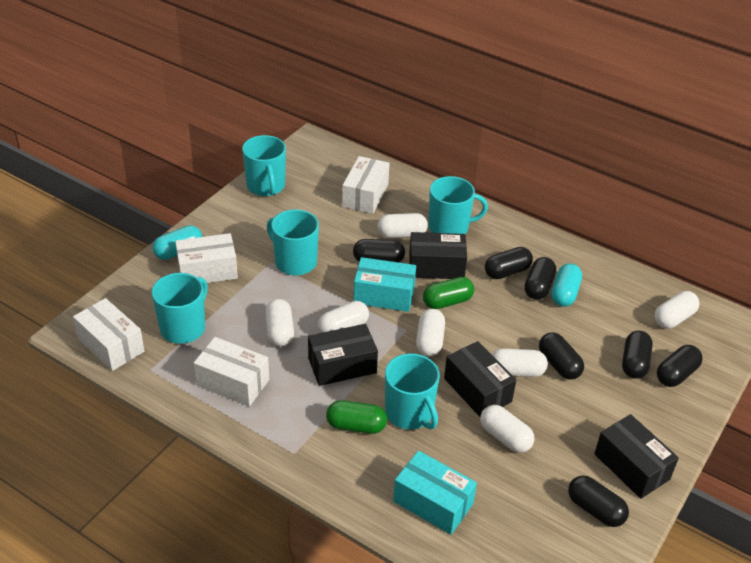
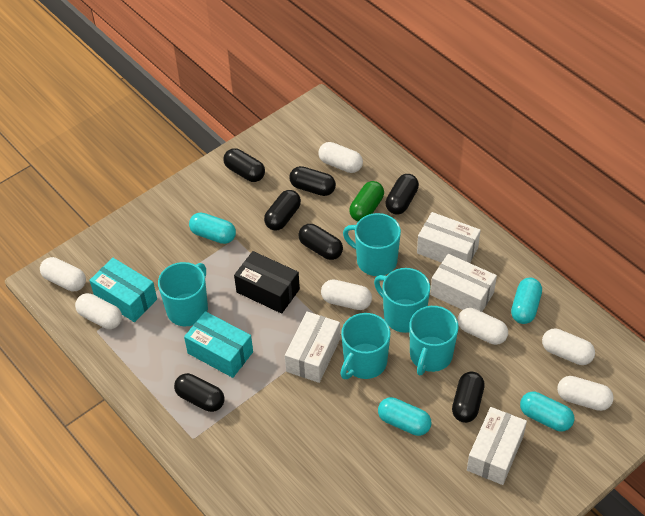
black box: 4 -> 1
green capsule: 2 -> 1
turquoise capsule: 2 -> 4

